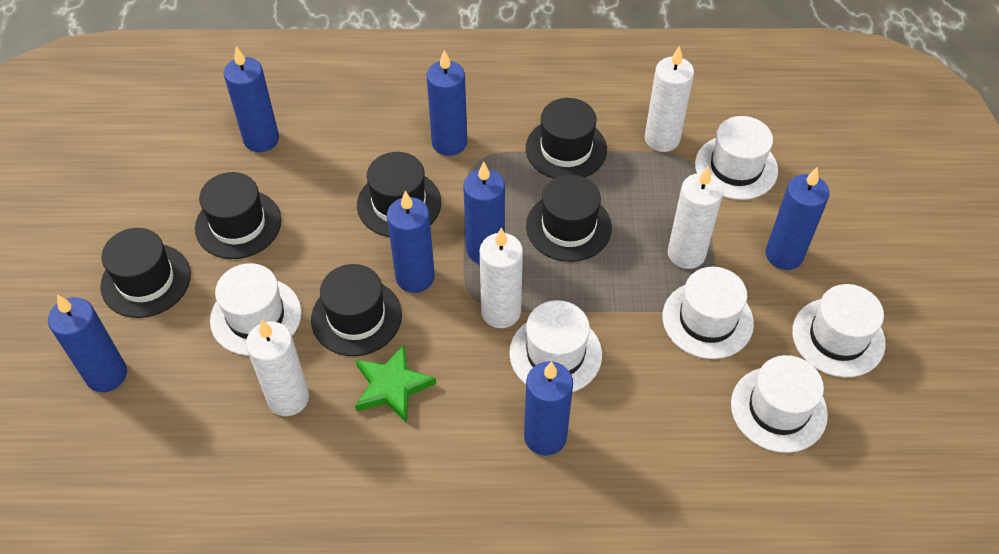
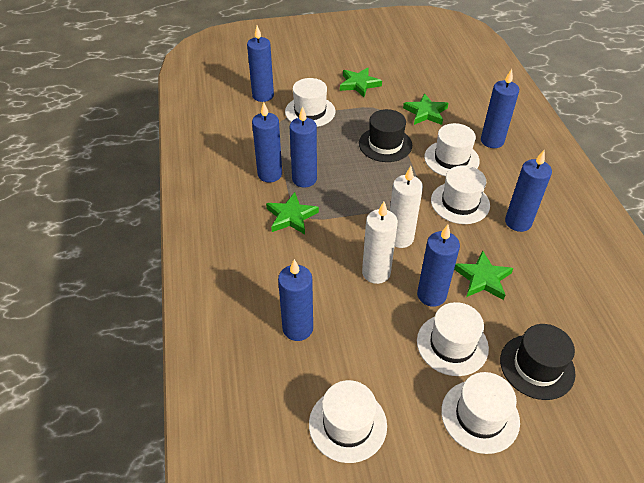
black hat: 6 -> 2
green star: 1 -> 4
white candle: 4 -> 2

